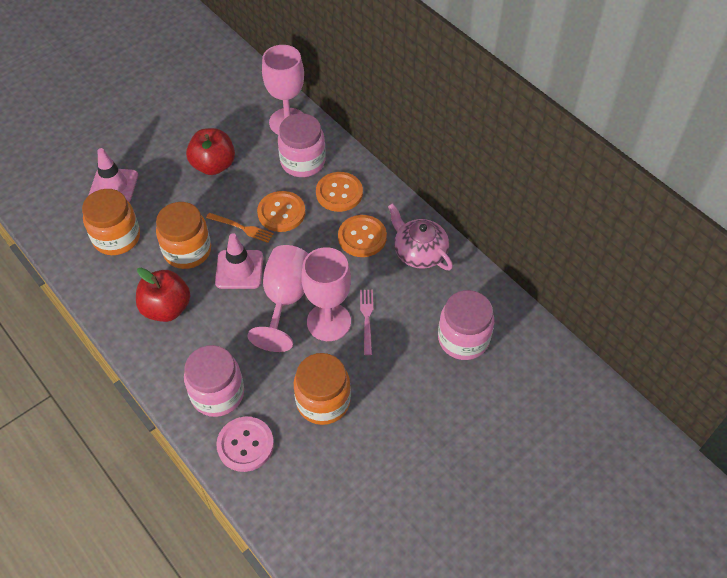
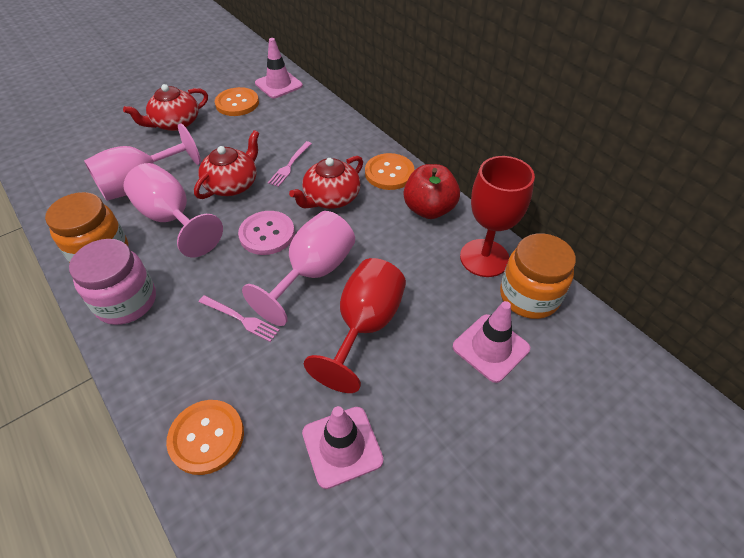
orange fork: 1 -> 0
orange jar: 3 -> 2
pink fork: 1 -> 2
pink jar: 3 -> 1
pink teapot: 1 -> 0
pink traffic cone: 2 -> 3
red apple: 2 -> 1
red goblet: 0 -> 2
red teapot: 0 -> 3

